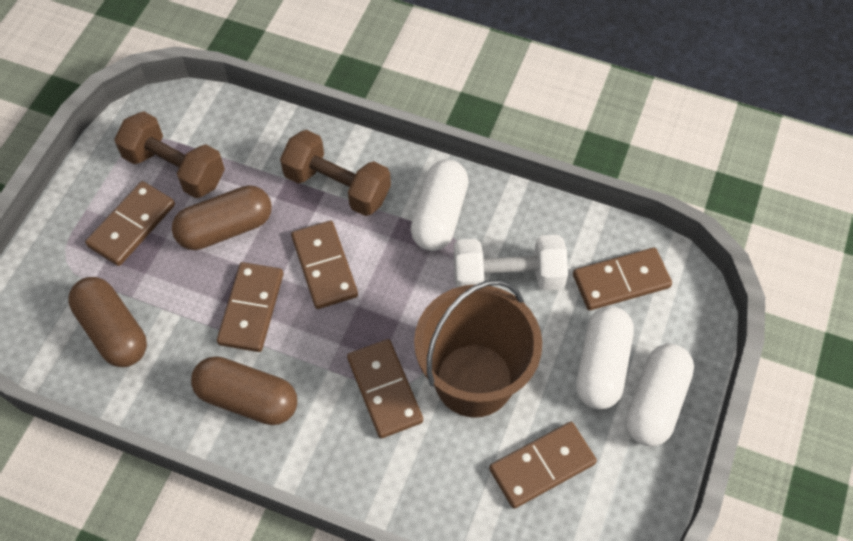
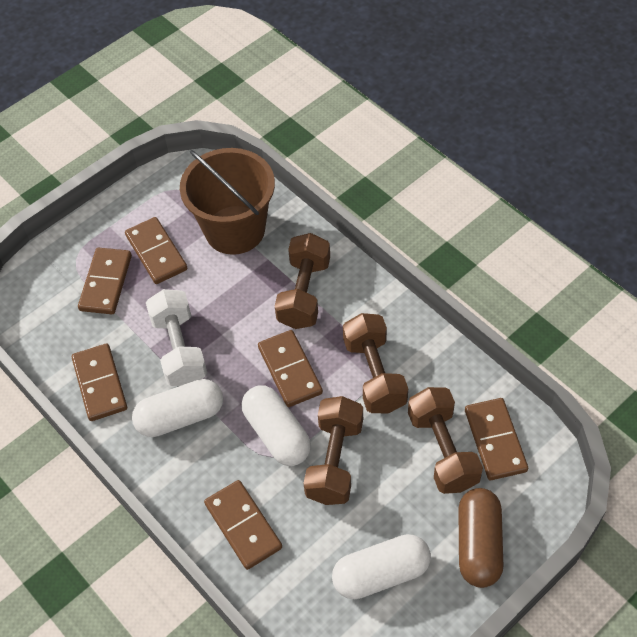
brown capsule: 3 -> 1
brown dumbbell: 2 -> 4

